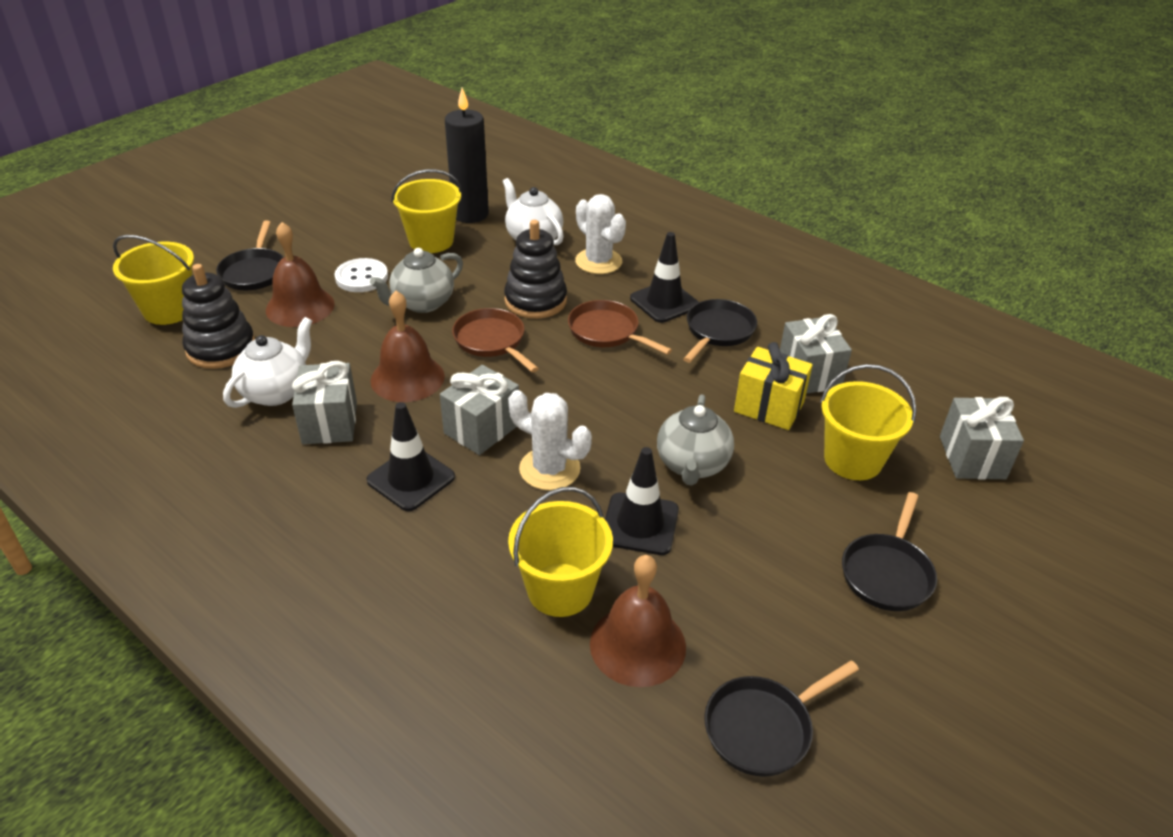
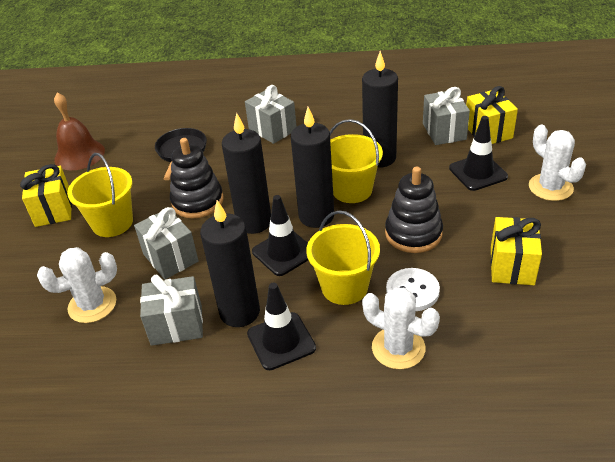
black candle: 1 -> 4
black pan: 4 -> 1
brown bell: 3 -> 1
brown pan: 2 -> 0
grey teapot: 2 -> 0
white cactus: 2 -> 3
white teapot: 2 -> 0
yellow bucket: 4 -> 3
yellow gift: 1 -> 3

